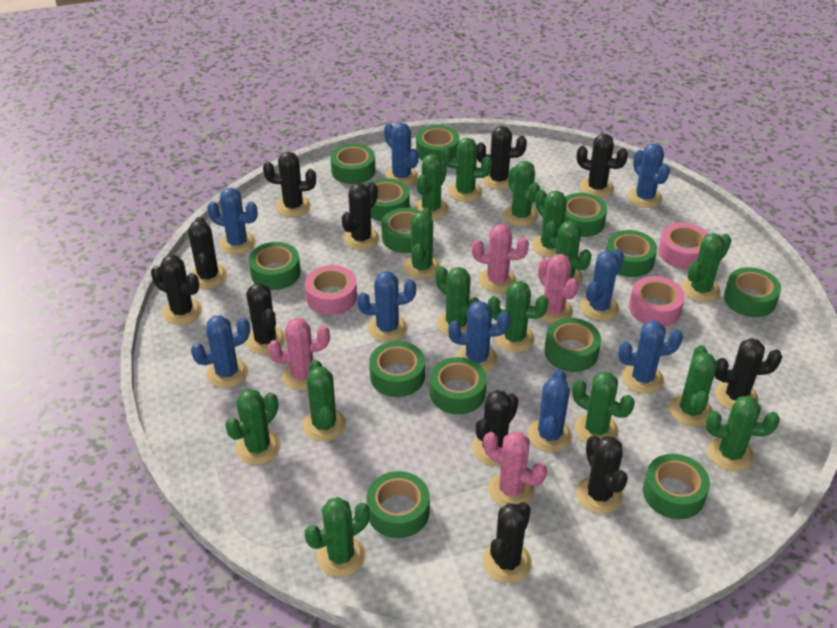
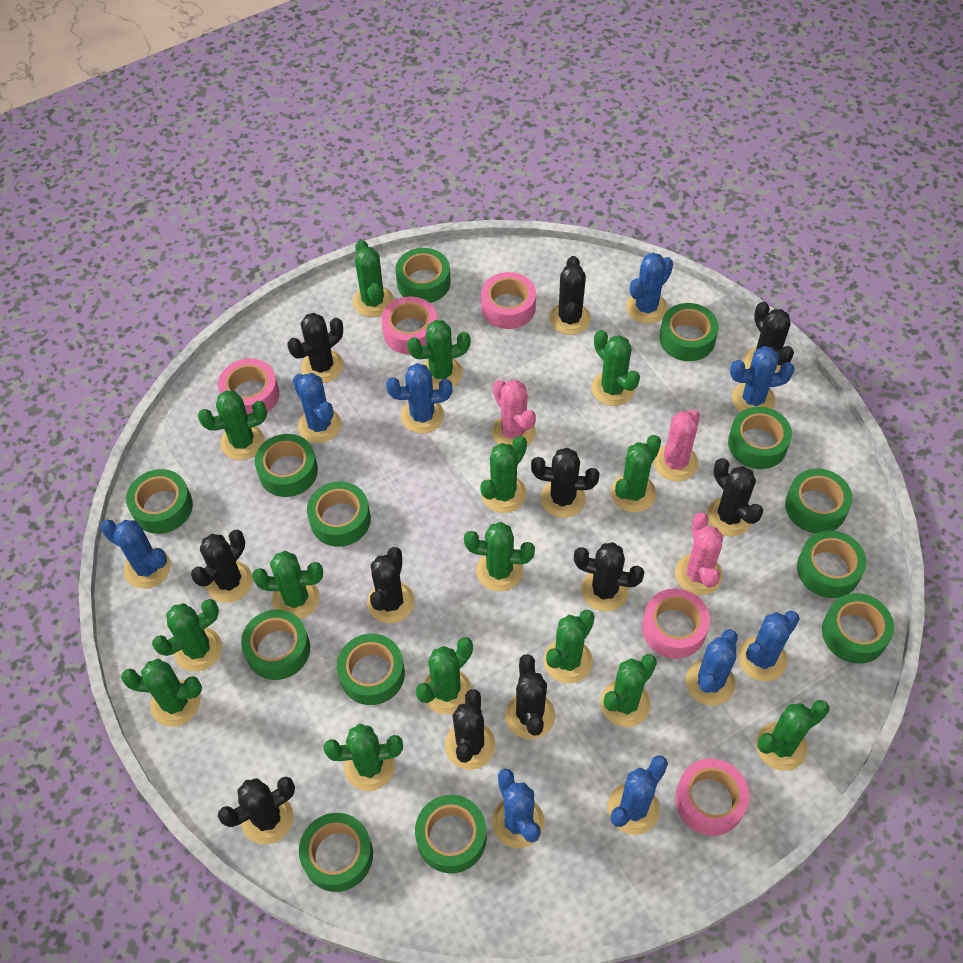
pink cactus: 4 -> 3
pink tape: 3 -> 5

